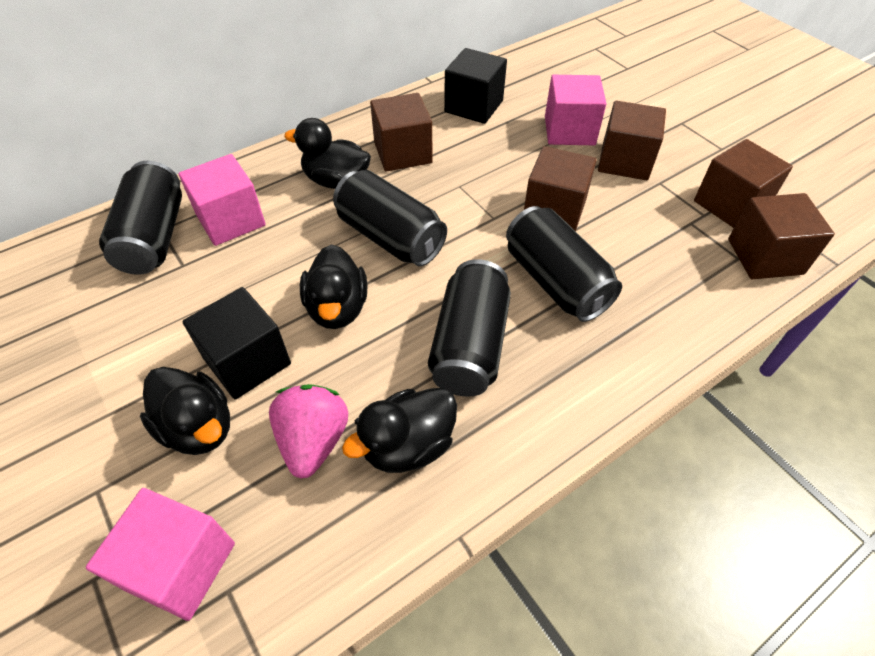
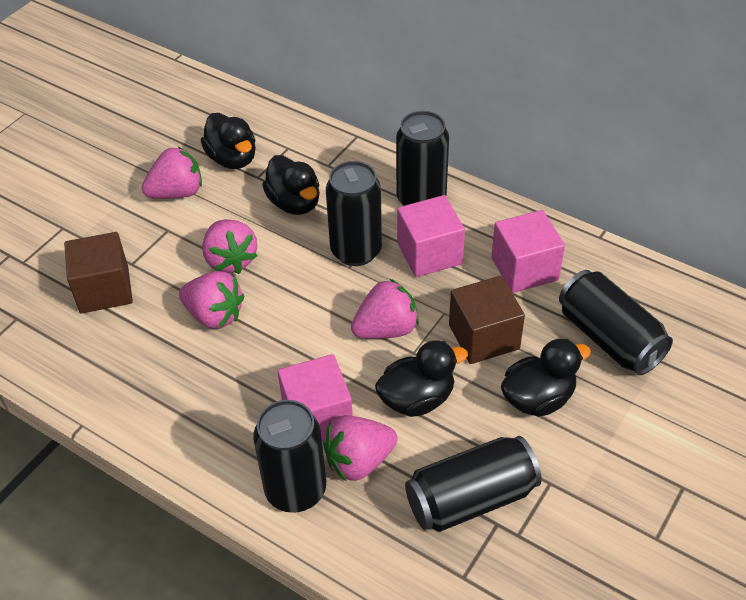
black can: 4 -> 5
black cube: 2 -> 0
brown cube: 5 -> 2
pink strawberry: 1 -> 5

